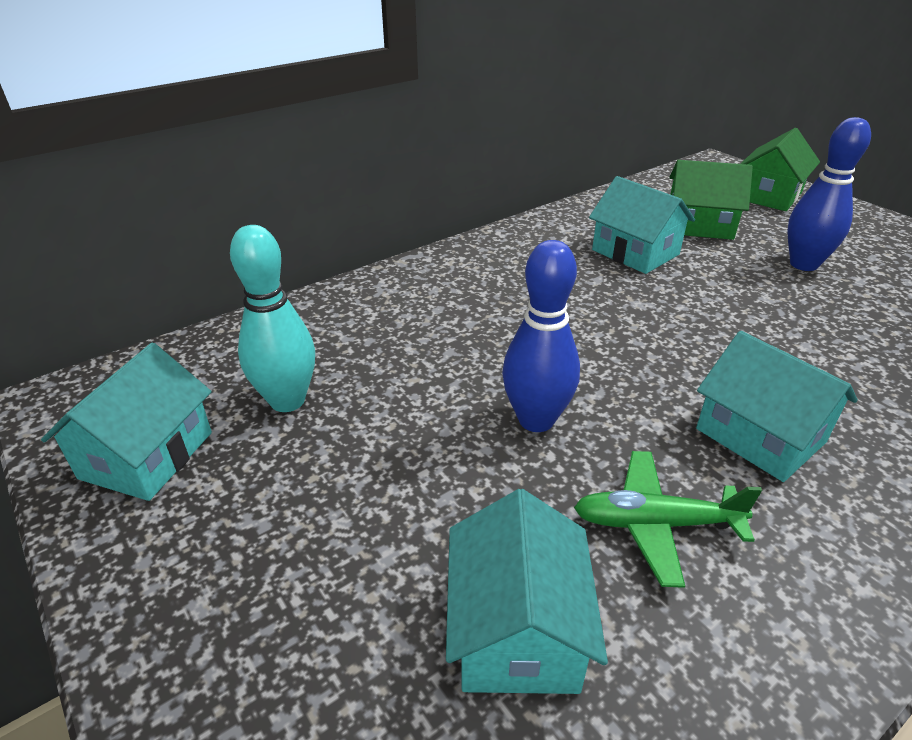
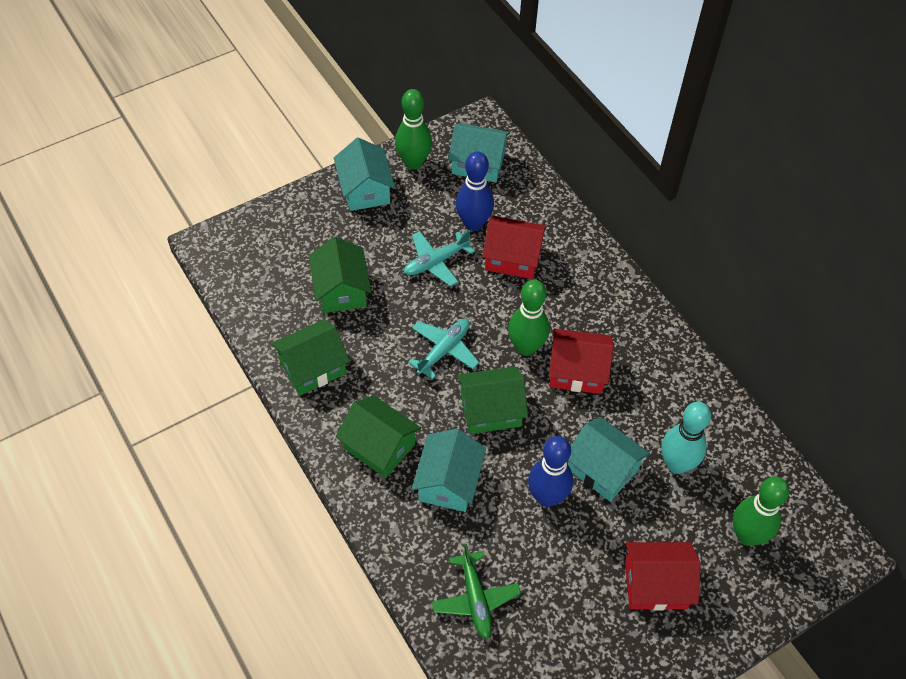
green bowling pin: 0 -> 3
green house: 2 -> 4
red house: 0 -> 3
turquoise plane: 0 -> 2

